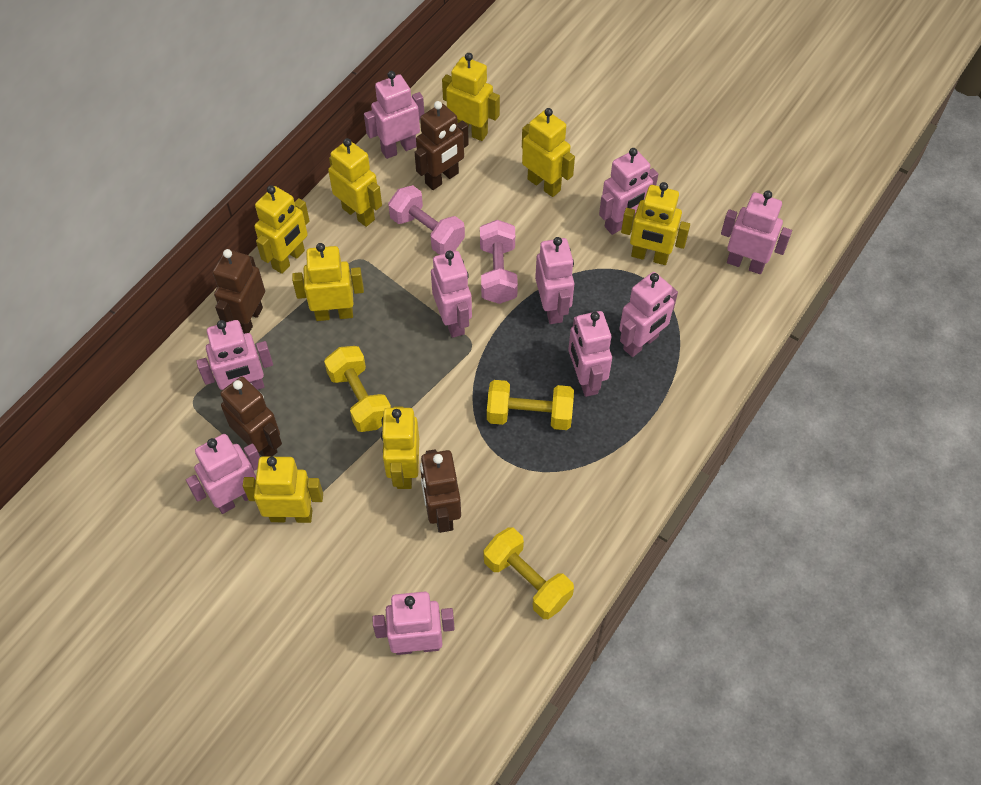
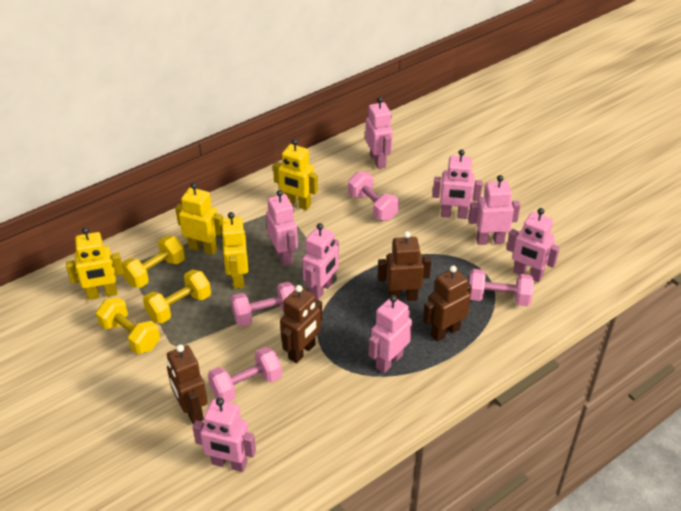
pink dumbbell: 2 -> 4
pink robot: 10 -> 8
yellow robot: 8 -> 4

